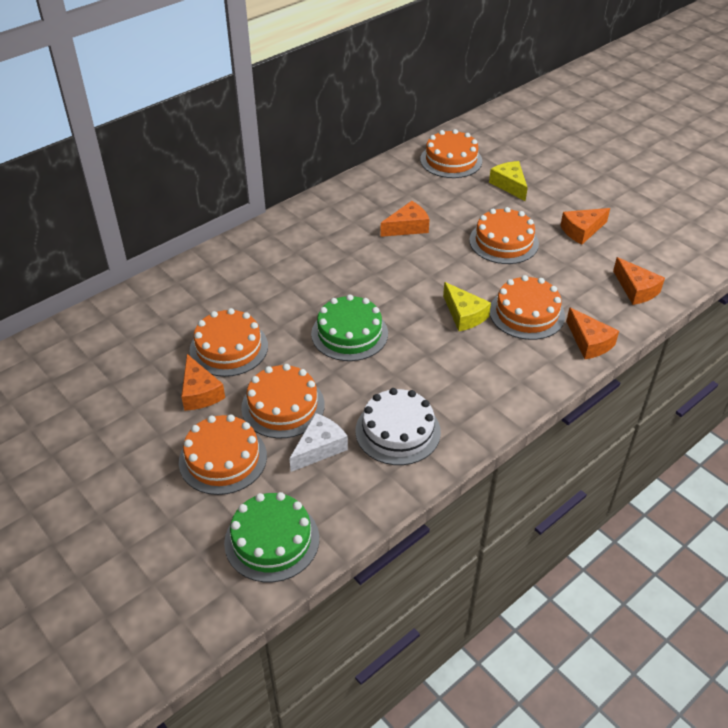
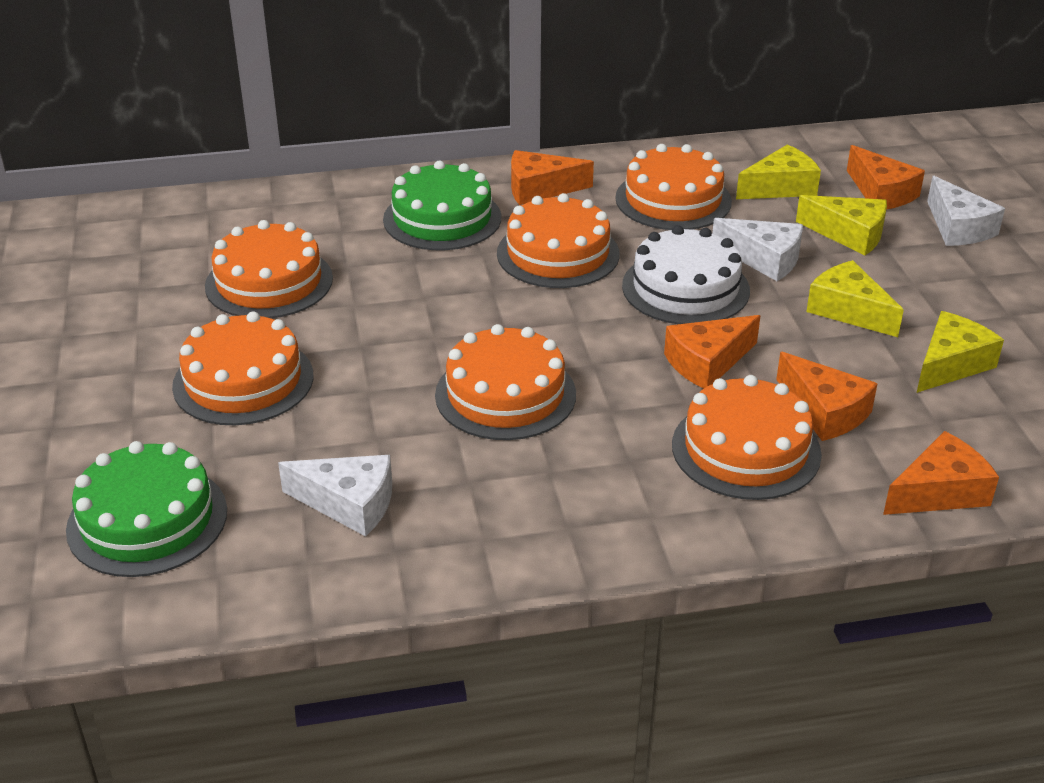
white cheese: 1 -> 3
yellow cheese: 2 -> 4

